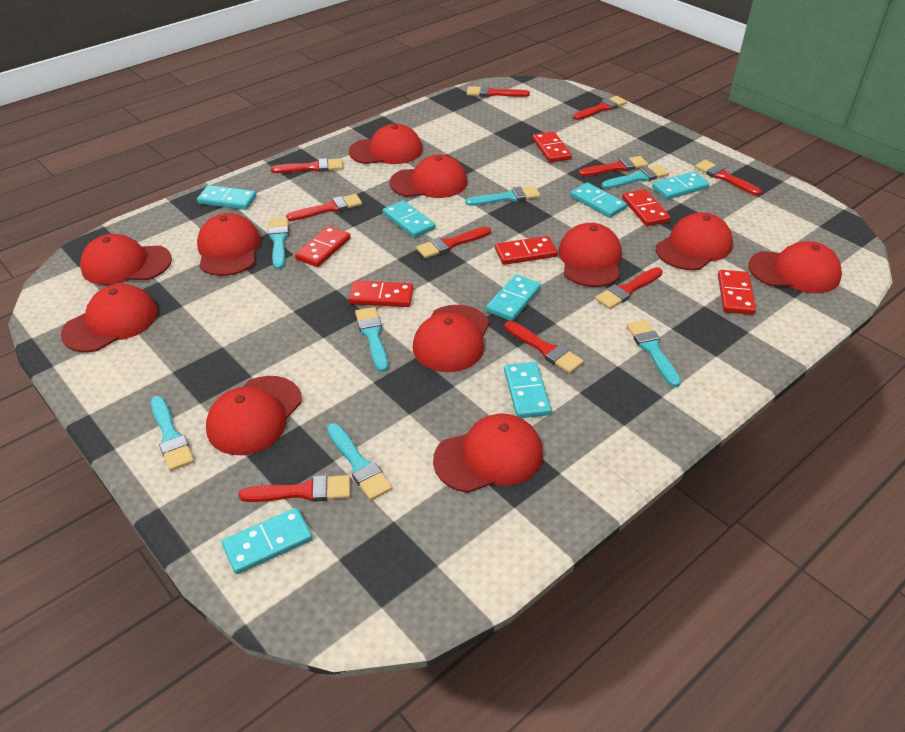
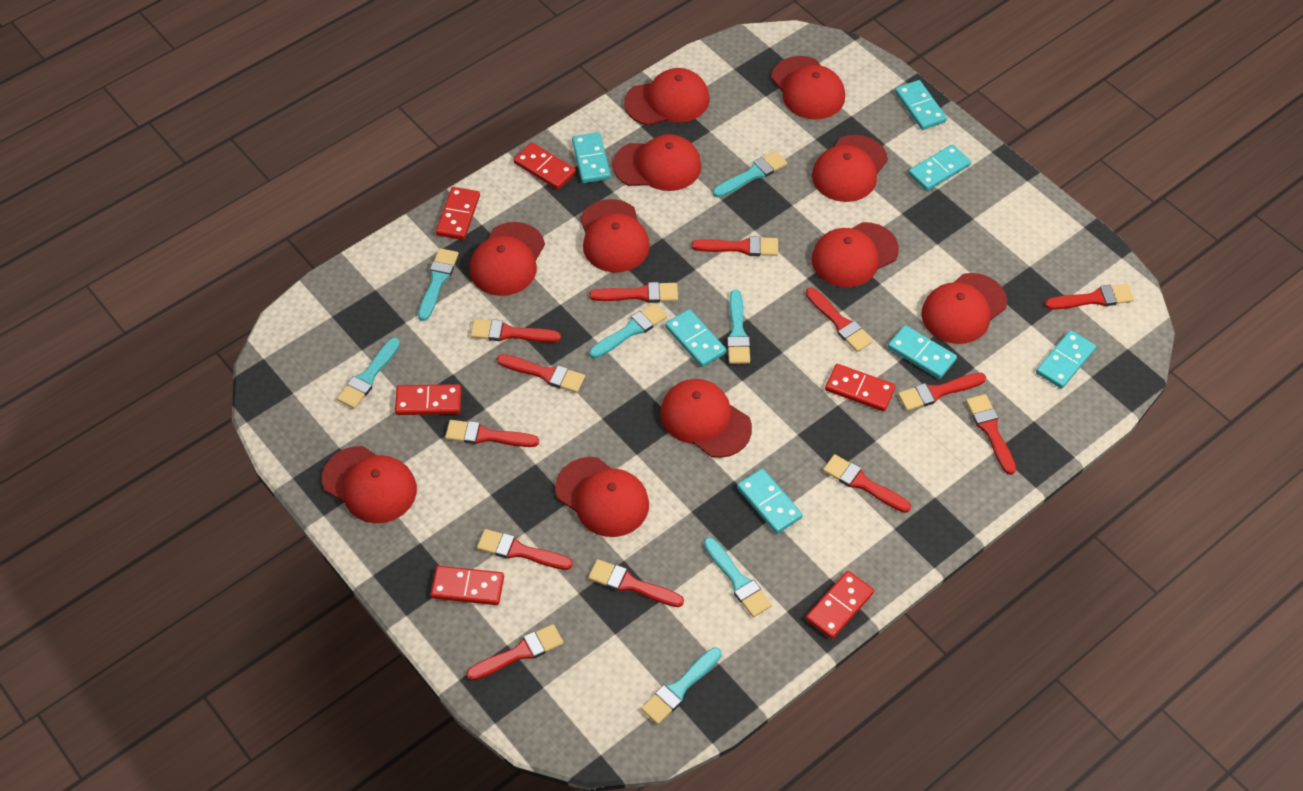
red brush: 10 -> 13

